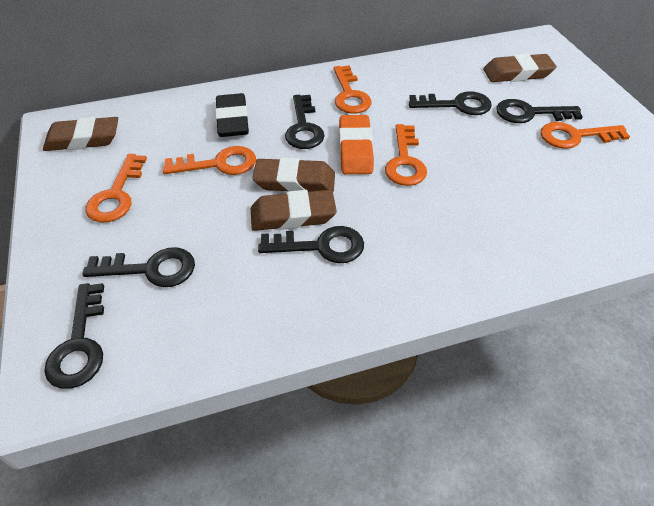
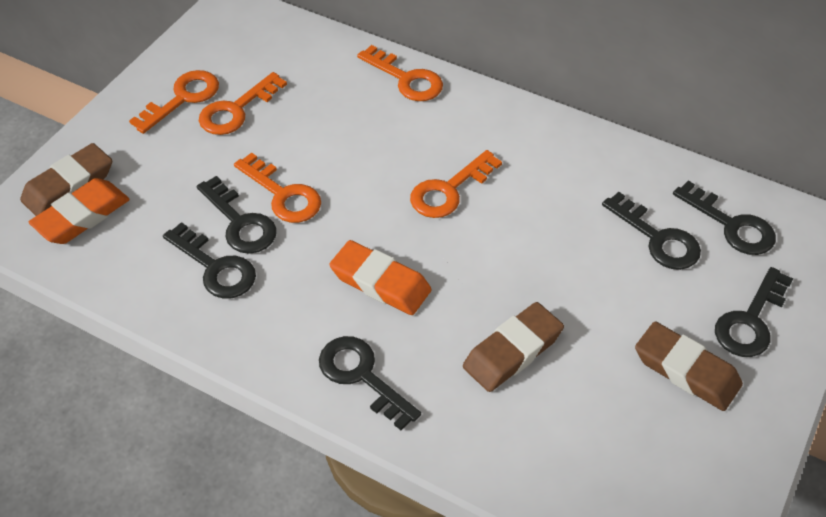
black eraser: 1 -> 0
brown eraser: 4 -> 3
orange eraser: 1 -> 2

